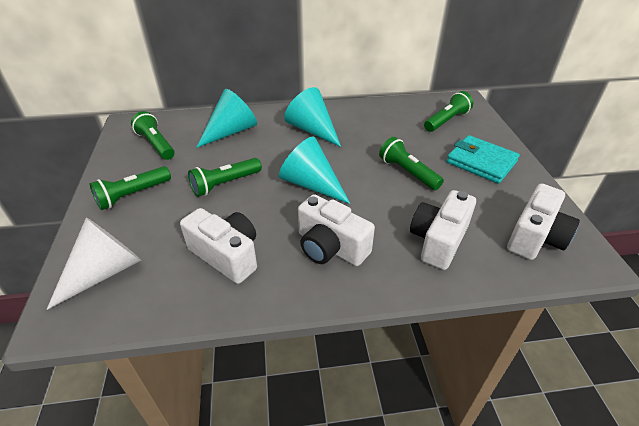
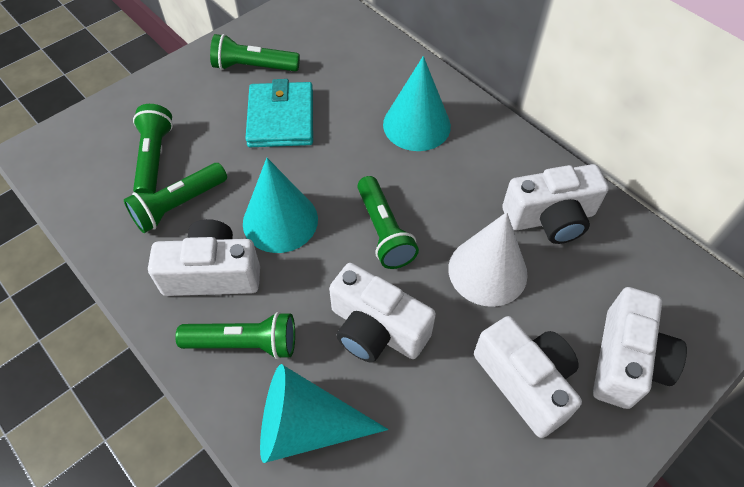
white camera: 4 -> 5

